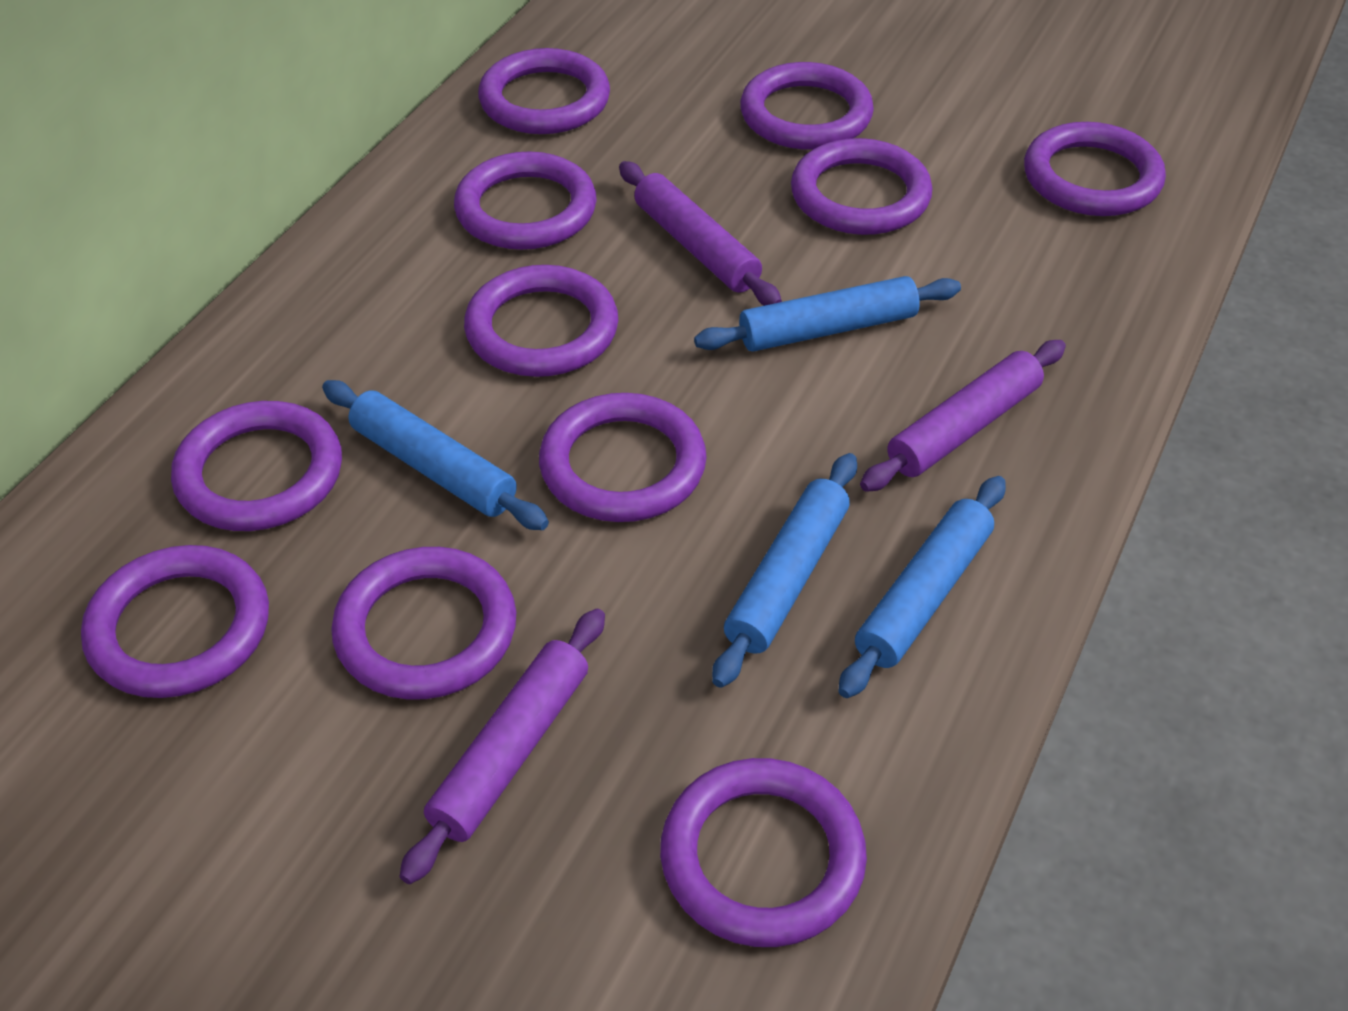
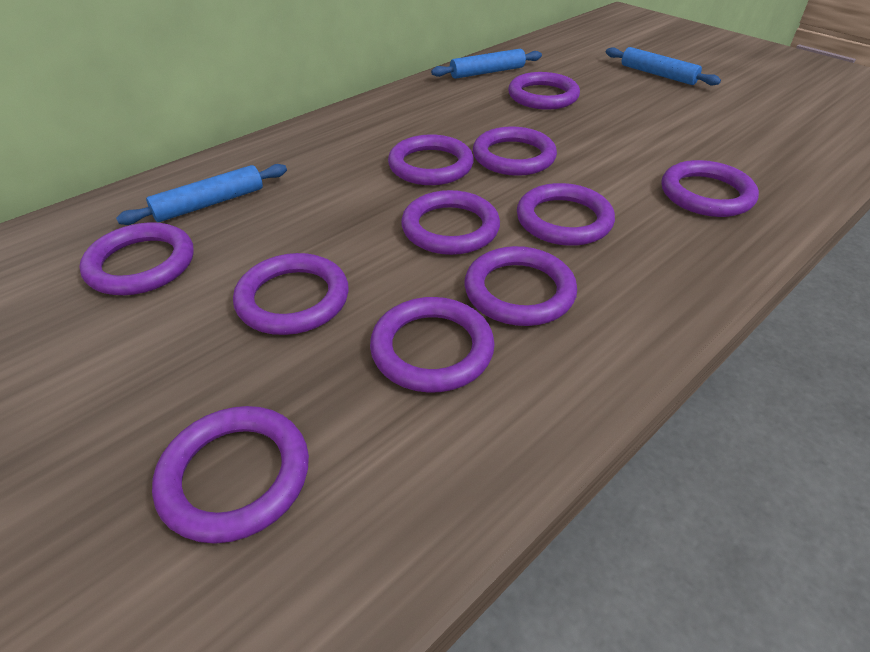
blue rolling pin: 4 -> 3
purple rolling pin: 3 -> 0

